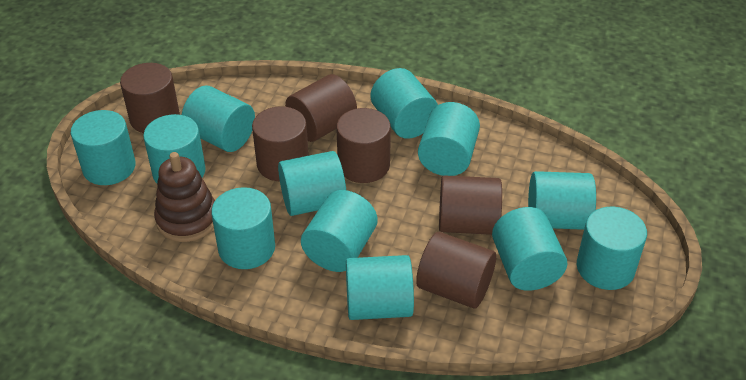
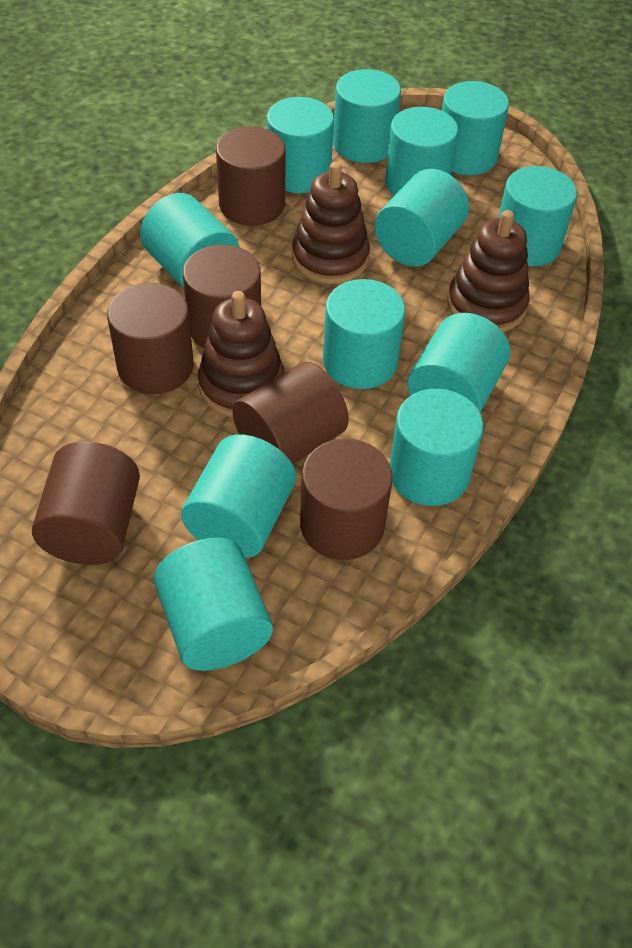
brown stacking toy: 1 -> 3

